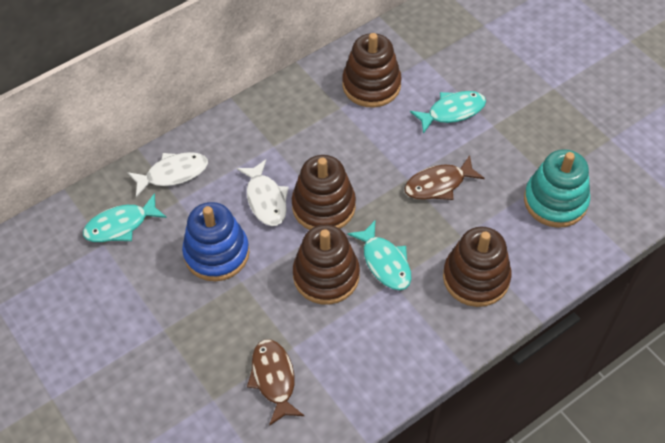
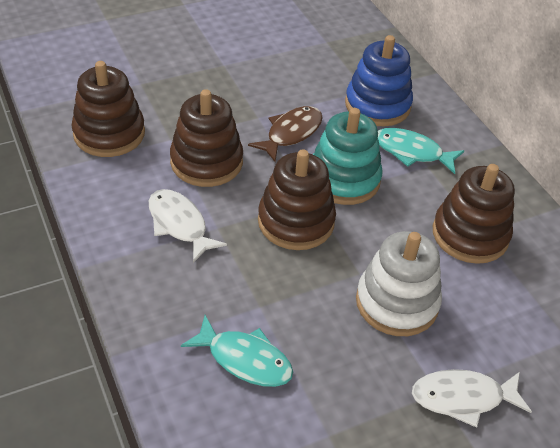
brown fish: 2 -> 1
turquoise fish: 3 -> 2
white stacking toy: 0 -> 1

